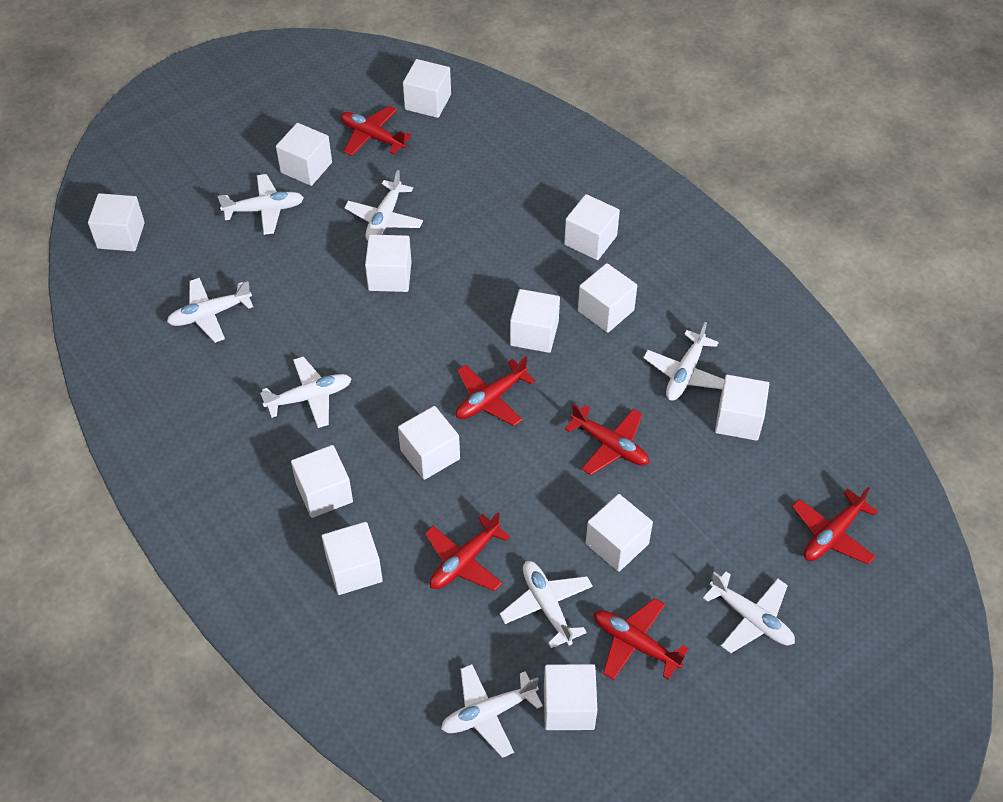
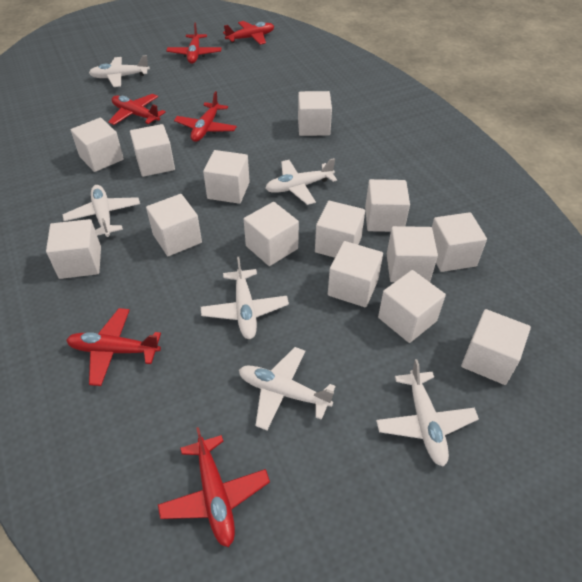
white cube: 13 -> 14
white plane: 8 -> 6

